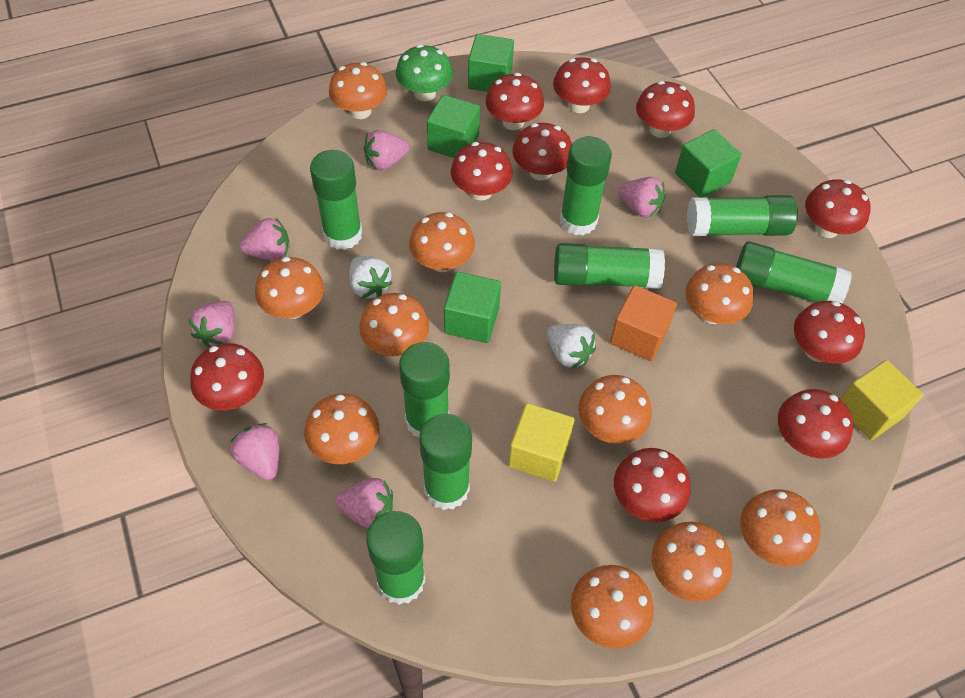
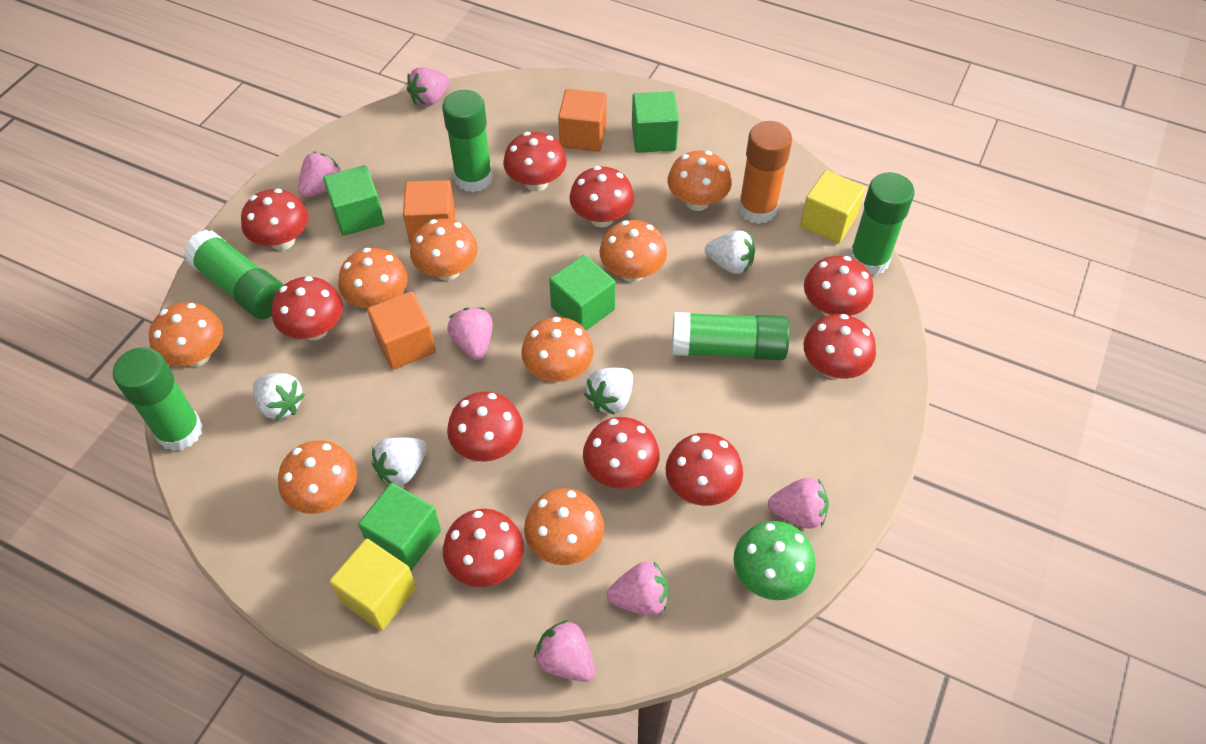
green glue stick: 8 -> 5
orange cube: 1 -> 3
orange glue stick: 0 -> 1
orange mushroom: 10 -> 8
white strawberry: 2 -> 4

